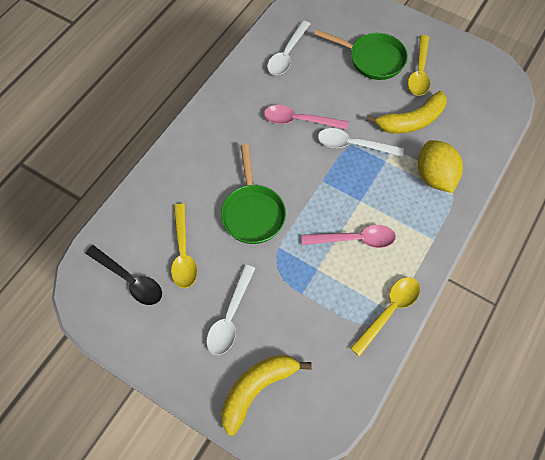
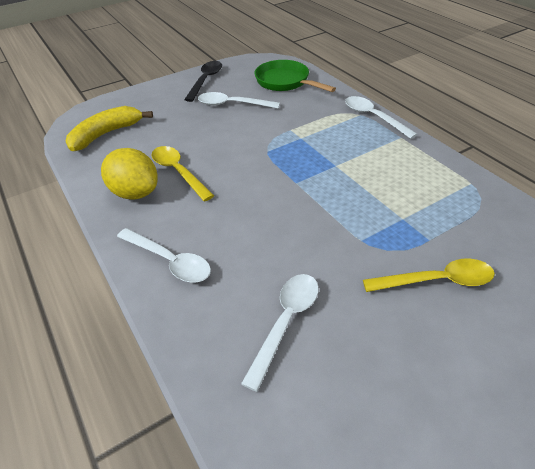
green pan: 2 -> 1
pink spoon: 2 -> 0
white spoon: 3 -> 4
yellow banana: 2 -> 1
yellow spoon: 3 -> 2

